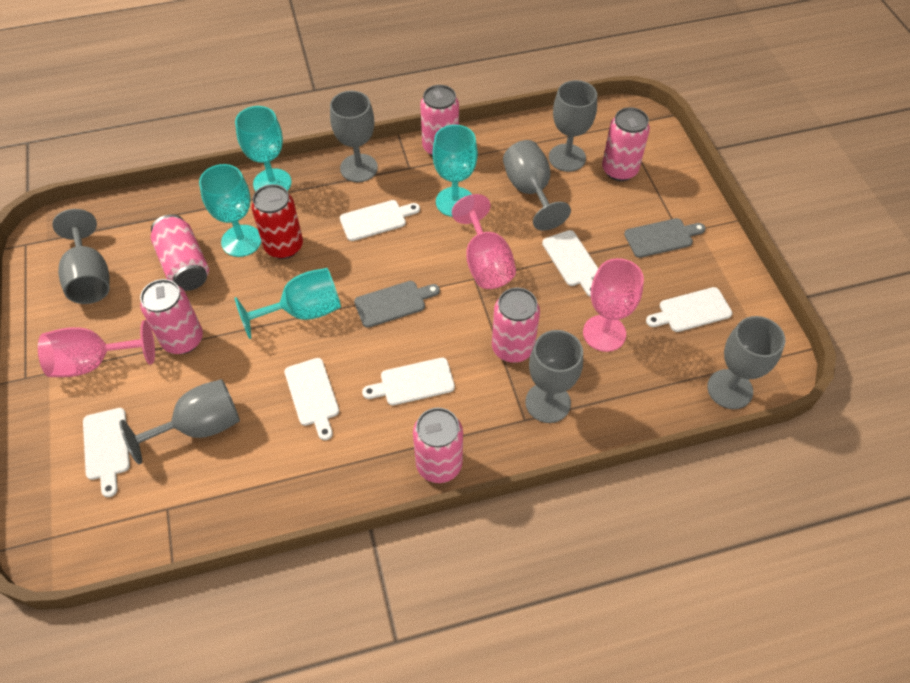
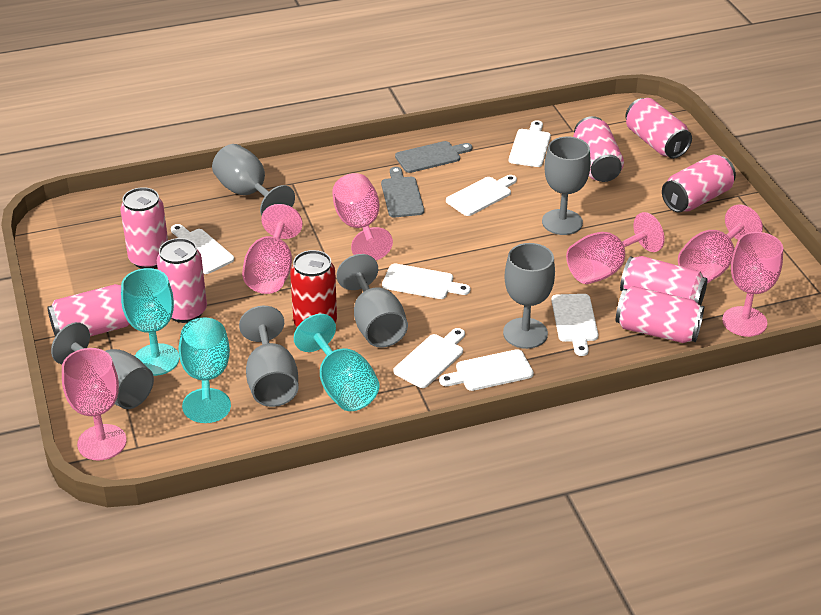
grey goblet: 7 -> 6
pink can: 6 -> 8
pink goblet: 3 -> 6
turquoise goblet: 4 -> 3
white cutting board: 6 -> 7

